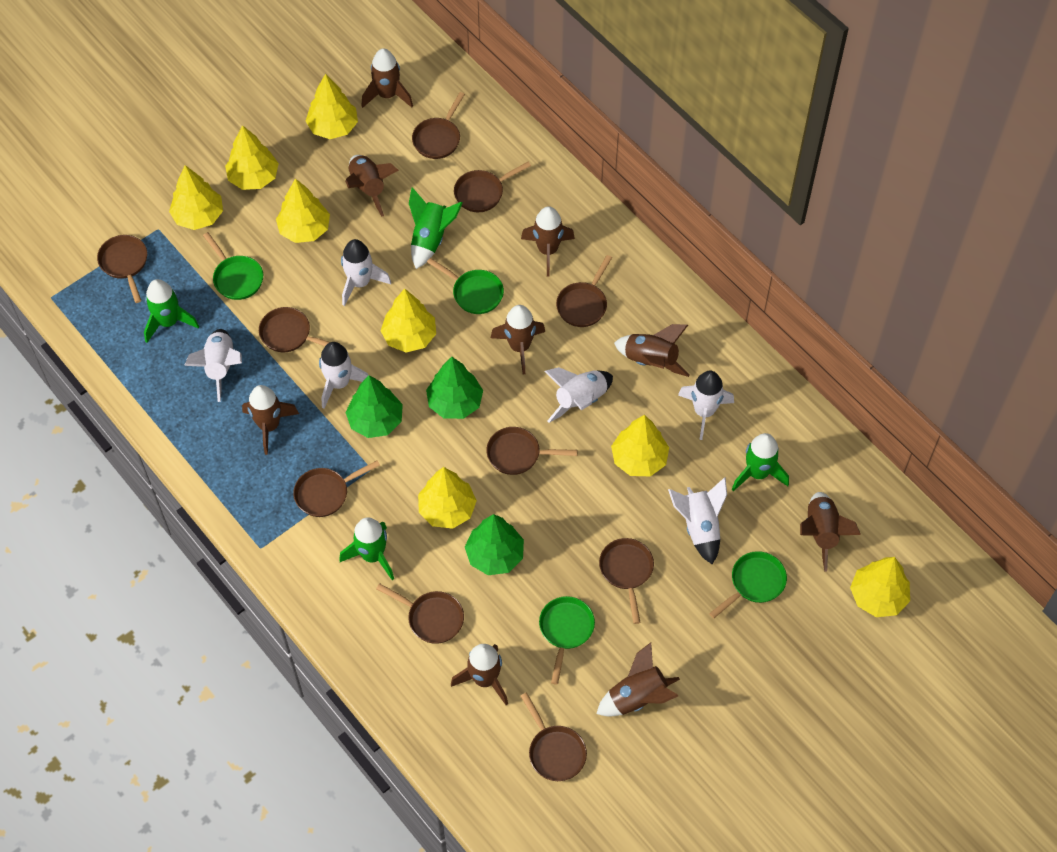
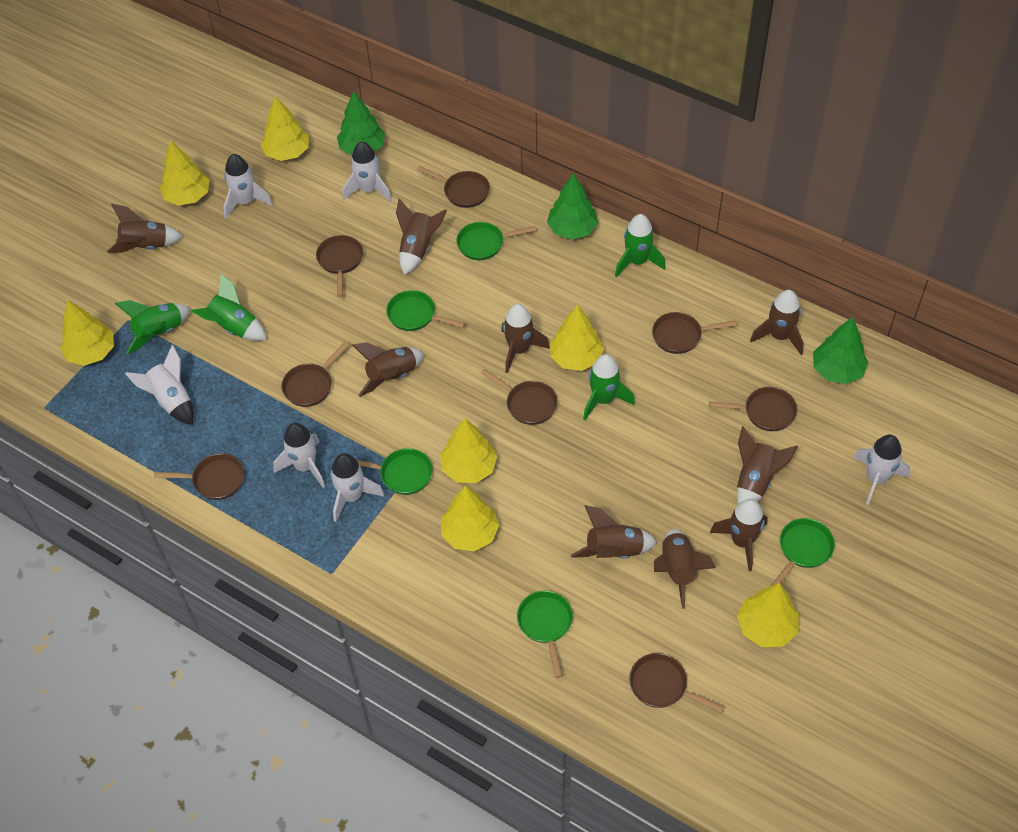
brown pan: 10 -> 8
green pan: 4 -> 5
yellow tree: 8 -> 7

